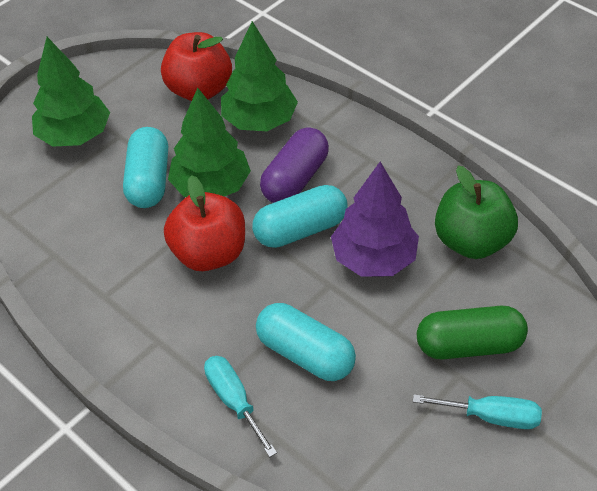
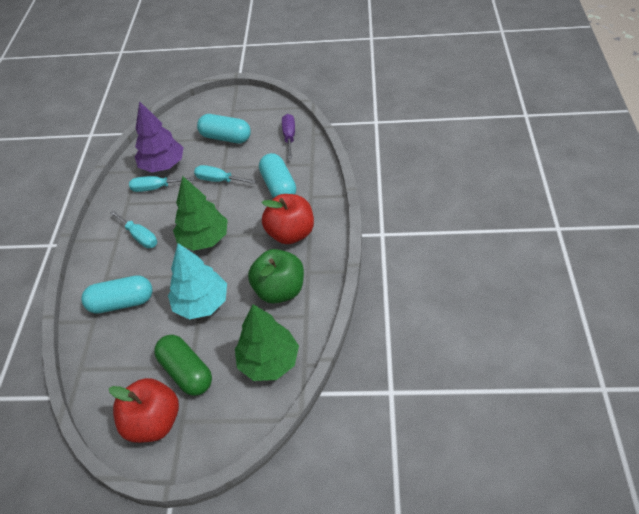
green tree: 3 -> 2
purple capsule: 1 -> 0
purple screwdriver: 0 -> 1
turquoise screwdriver: 2 -> 3
turquoise tree: 0 -> 1

